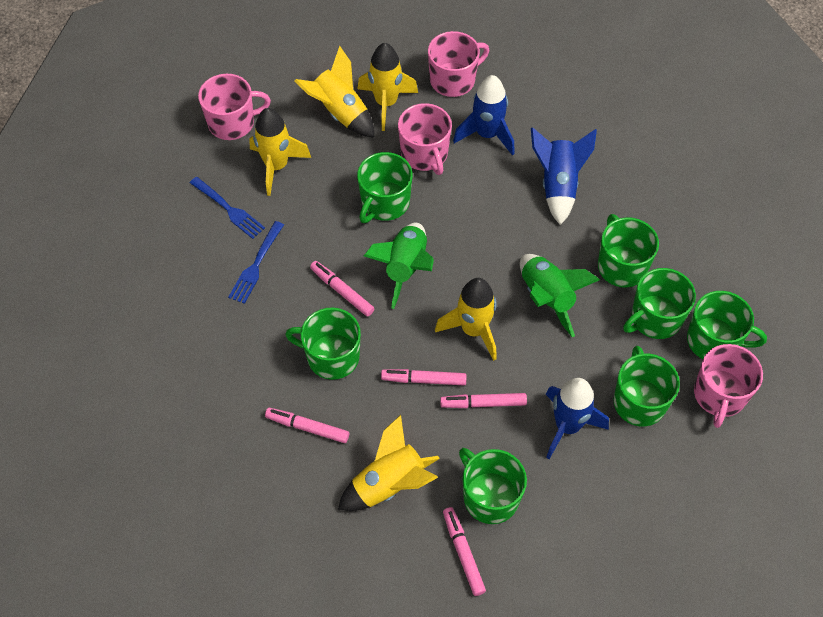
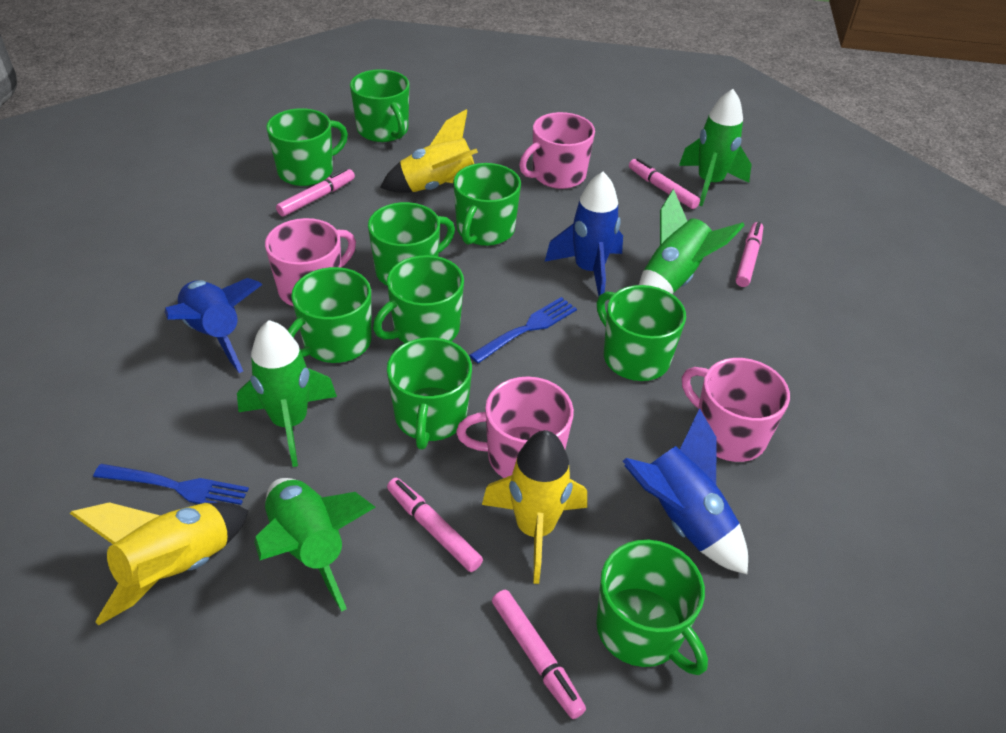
green mug: 7 -> 9
green rocket: 2 -> 4
yellow rocket: 5 -> 3

